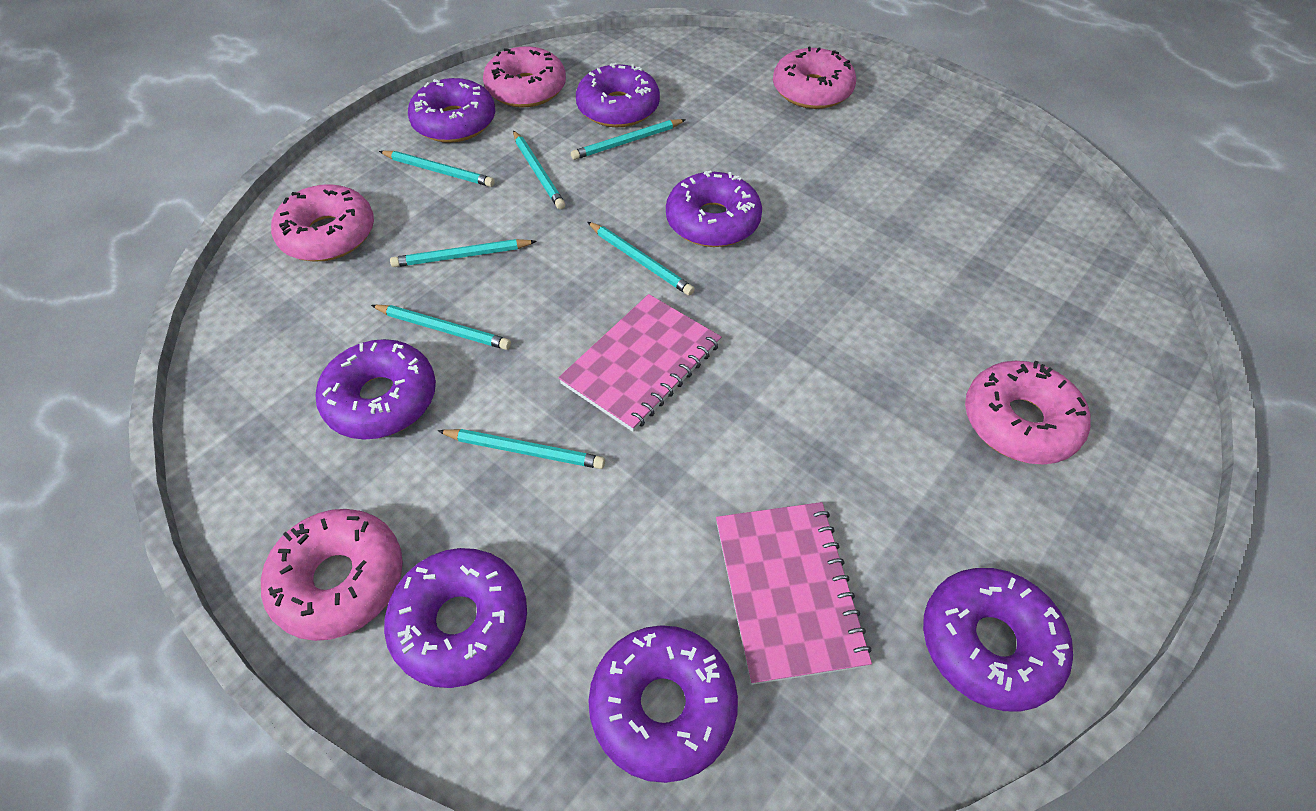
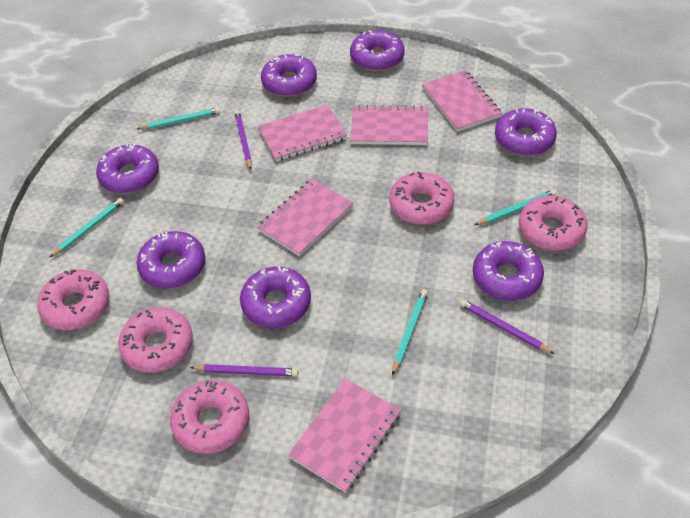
pink notebook: 2 -> 5
purple pencil: 0 -> 3
turquoise pencil: 7 -> 4

